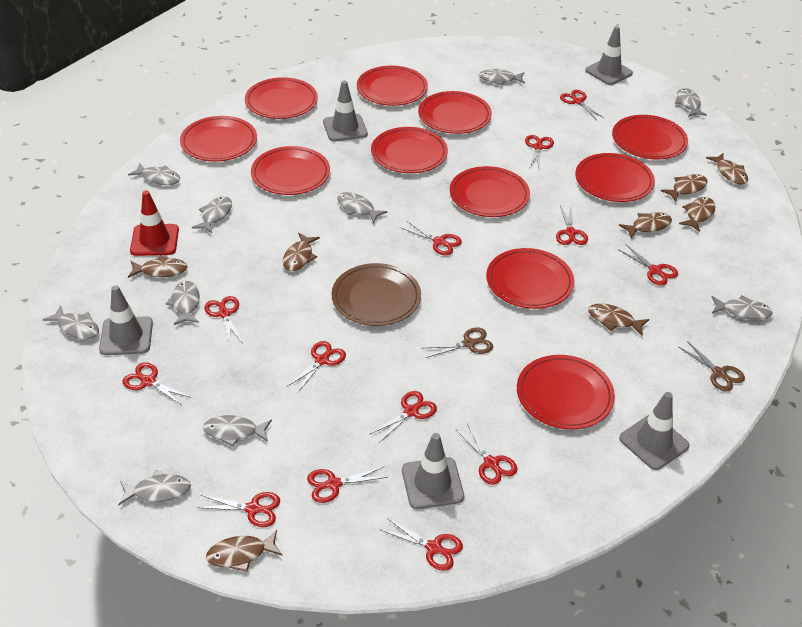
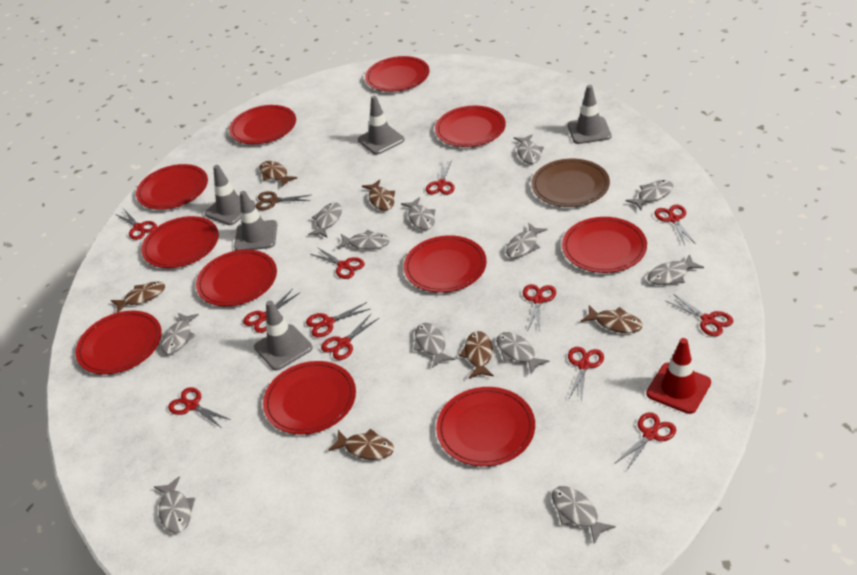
brown fish: 8 -> 6
brown scissors: 2 -> 1
grey fish: 10 -> 12
red scissors: 13 -> 12

